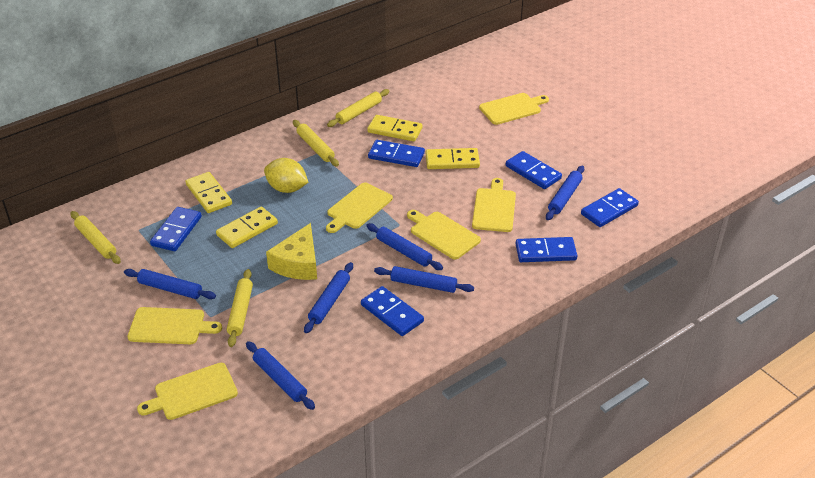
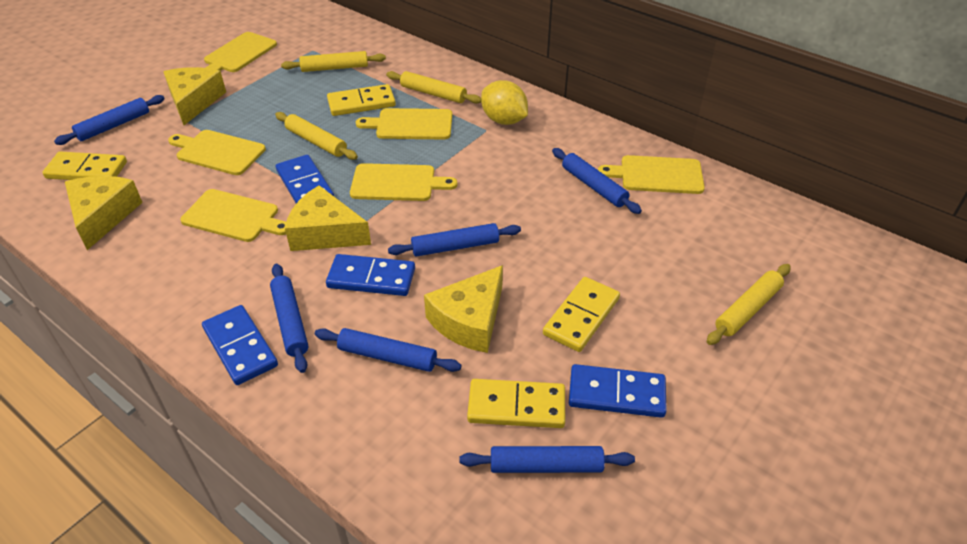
blue domino: 6 -> 4
yellow cheese: 1 -> 4

